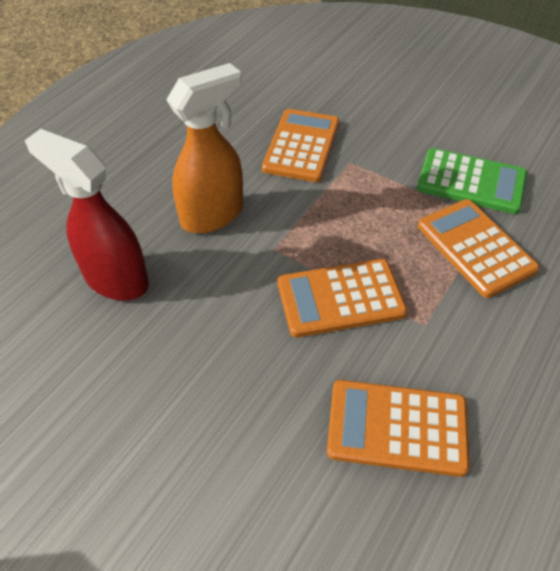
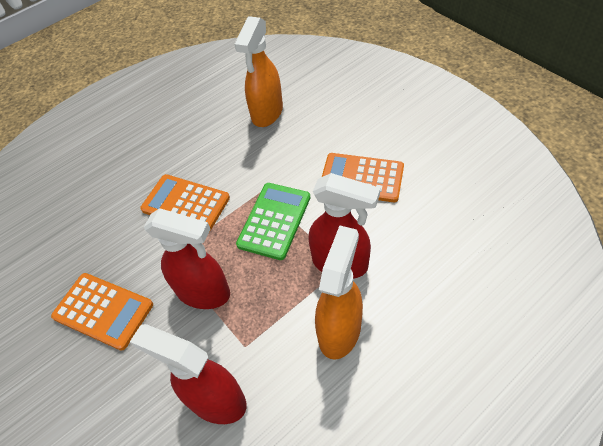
orange calculator: 4 -> 3
orange spray bottle: 1 -> 2
red spray bottle: 1 -> 3

